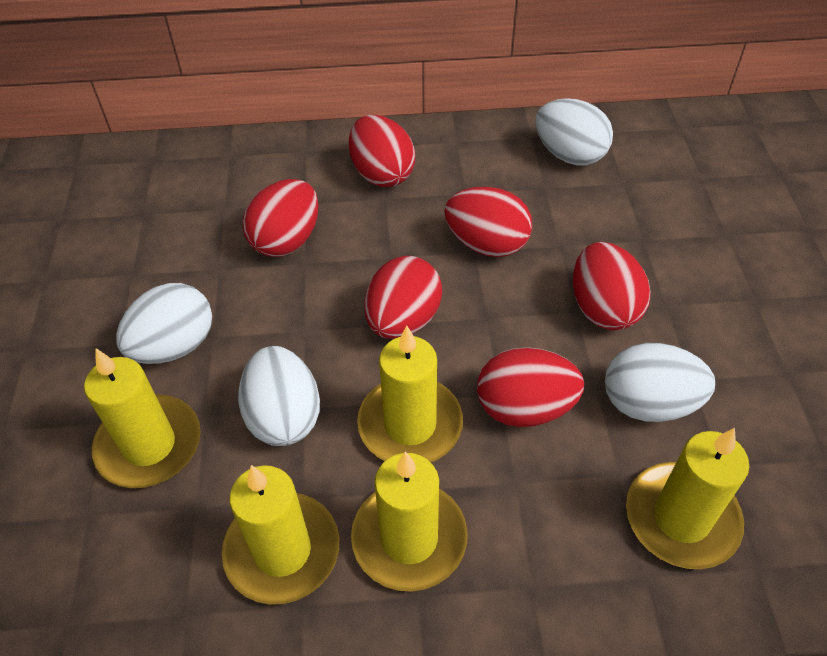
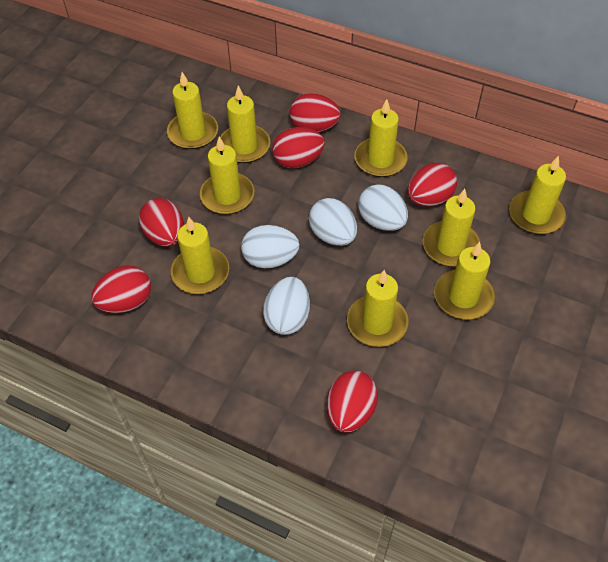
yellow candle: 5 -> 9

